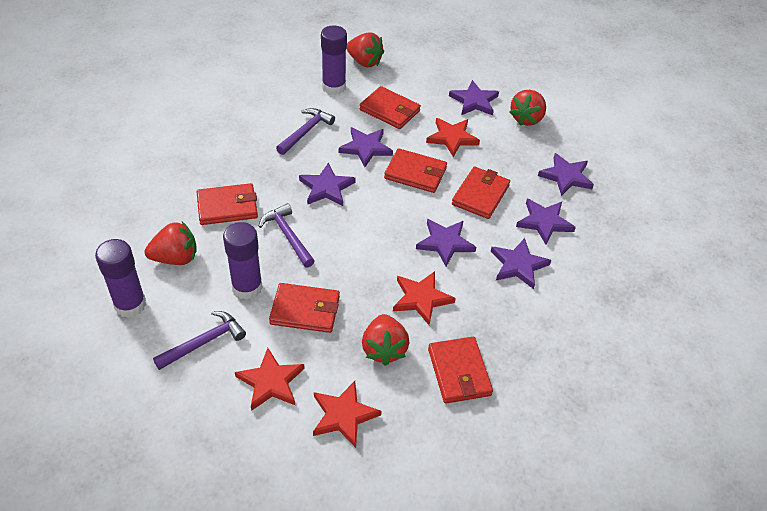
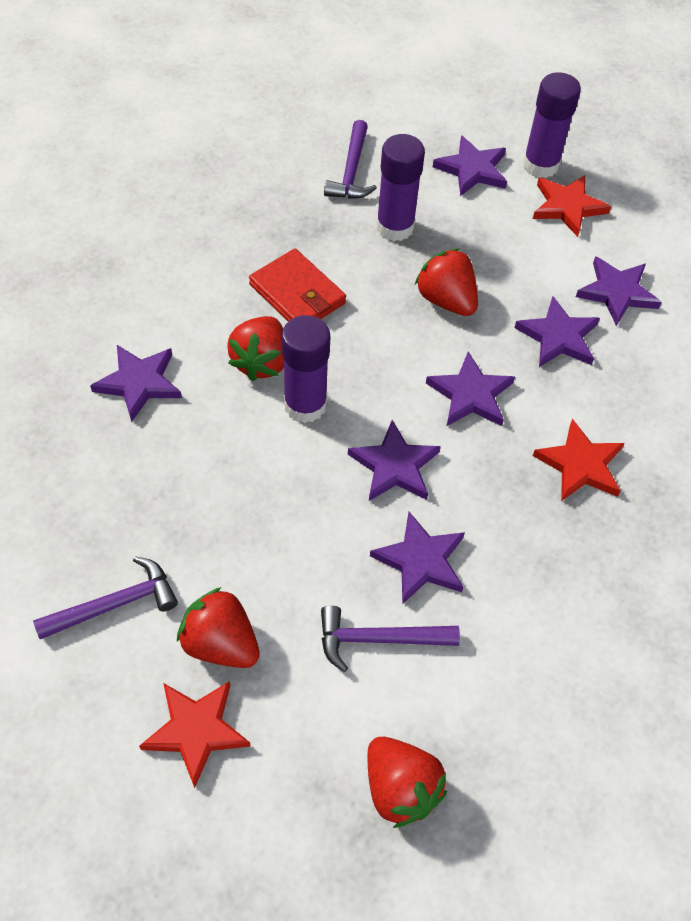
red star: 4 -> 3
red wallet: 6 -> 1

